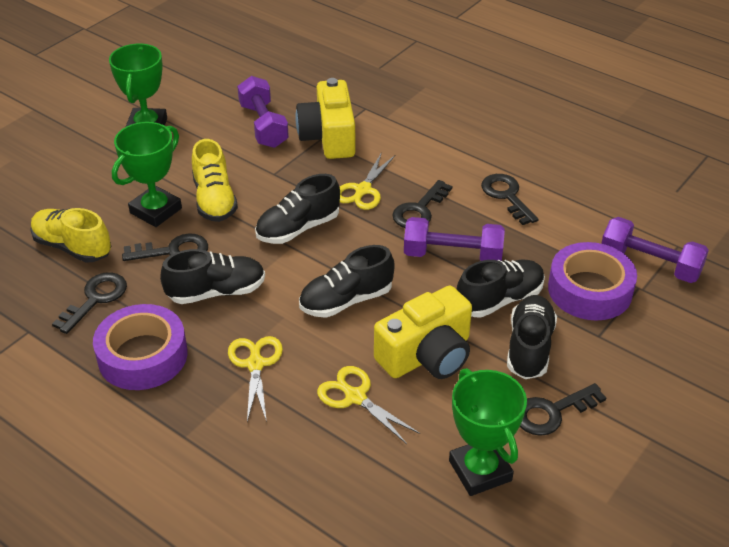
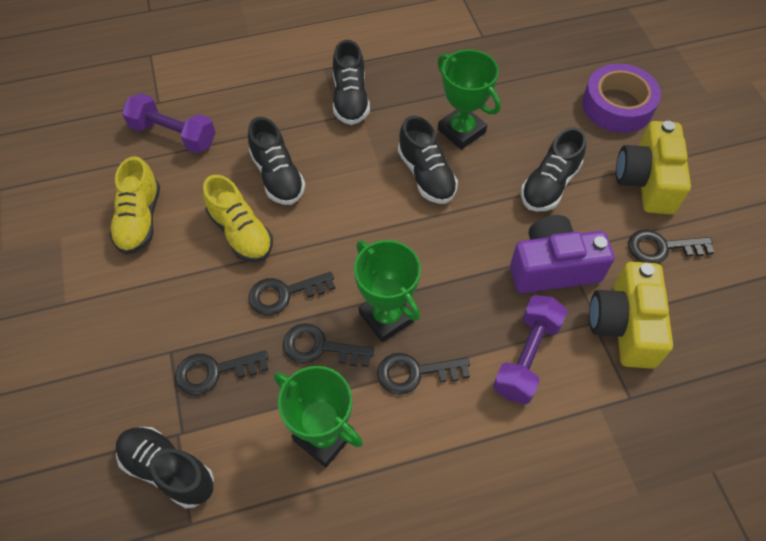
purple camera: 0 -> 1
purple dumbbell: 3 -> 2
purple tape: 2 -> 1
yellow scissors: 3 -> 0

